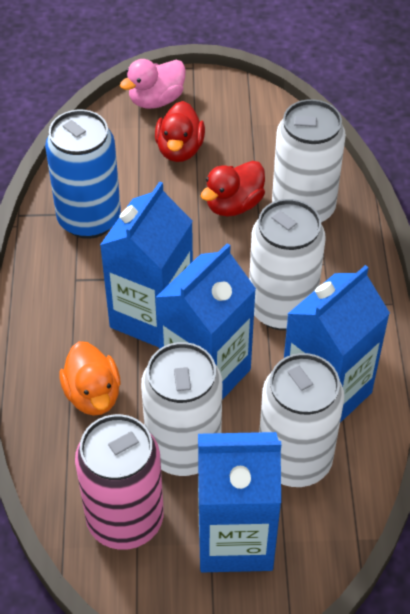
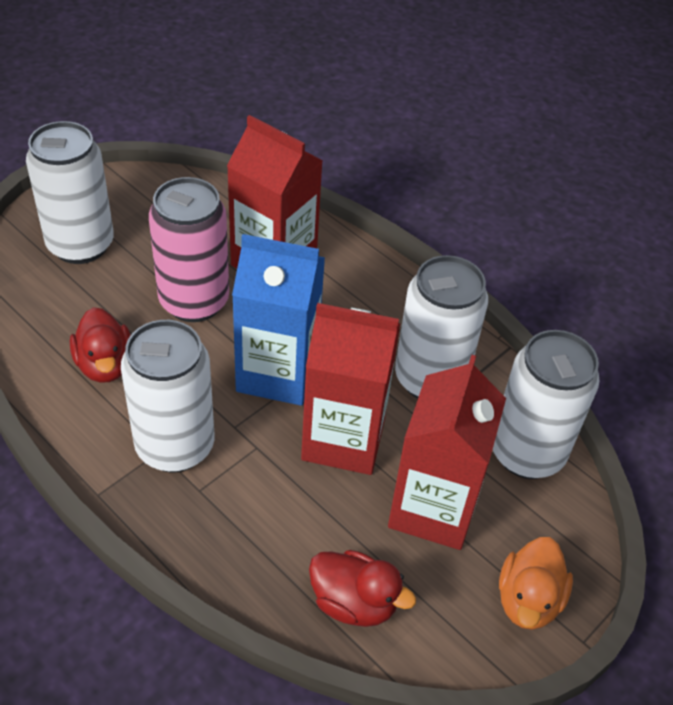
blue can: 1 -> 0
blue carton: 4 -> 1
pink duck: 1 -> 0
red carton: 0 -> 3

